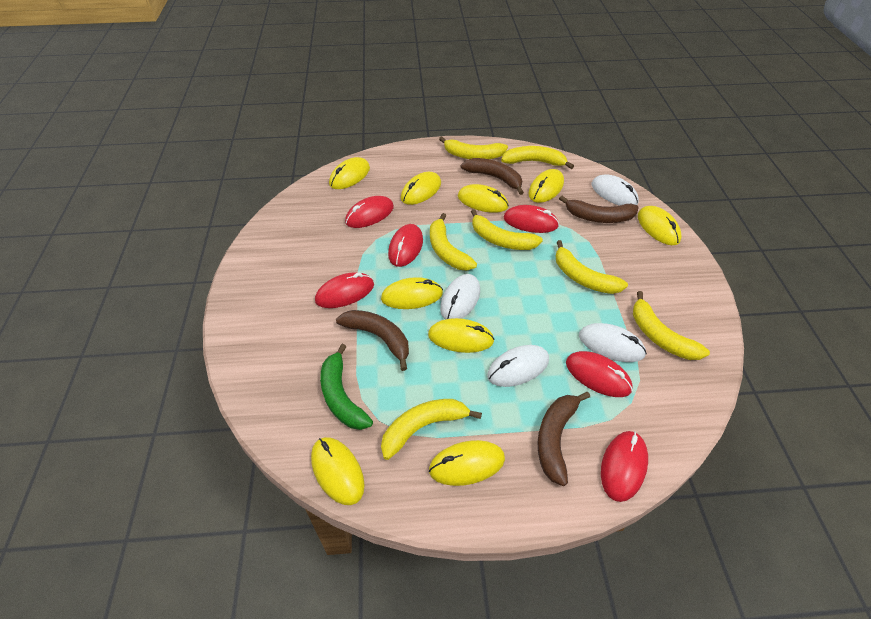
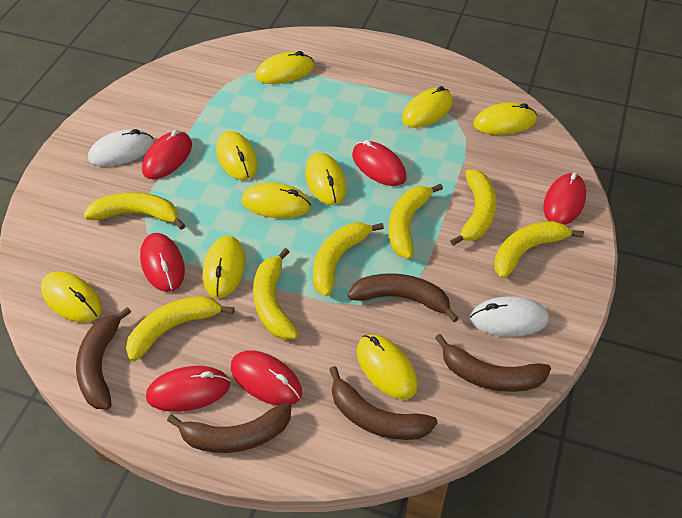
brown banana: 4 -> 5
green banana: 1 -> 0
white mouse: 4 -> 2

